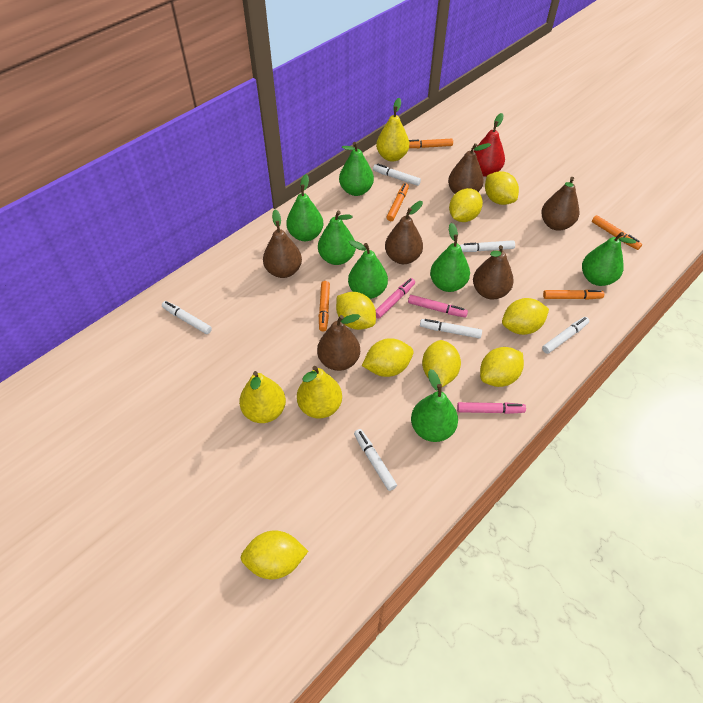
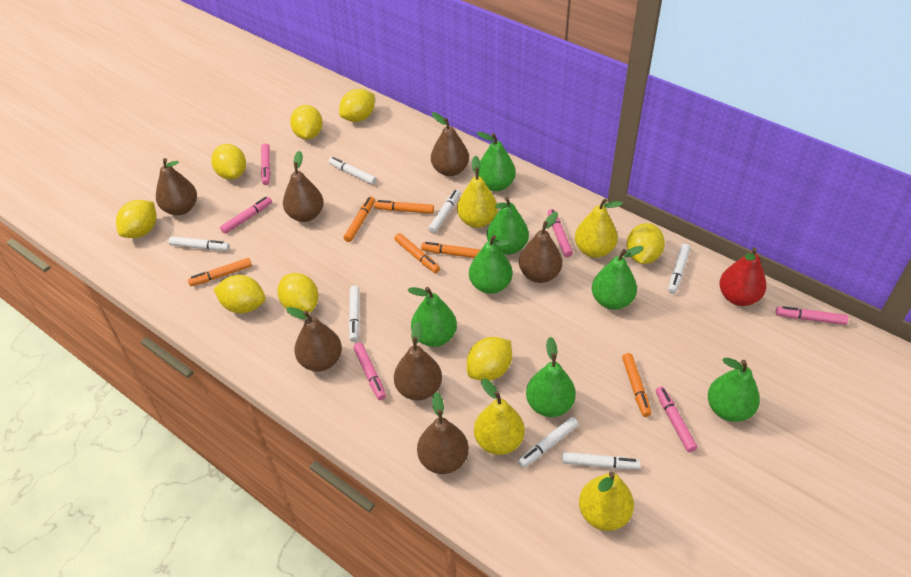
brown pear: 6 -> 7
orange marker: 5 -> 6
pink marker: 3 -> 6
white marker: 6 -> 7
yellow pear: 3 -> 4

